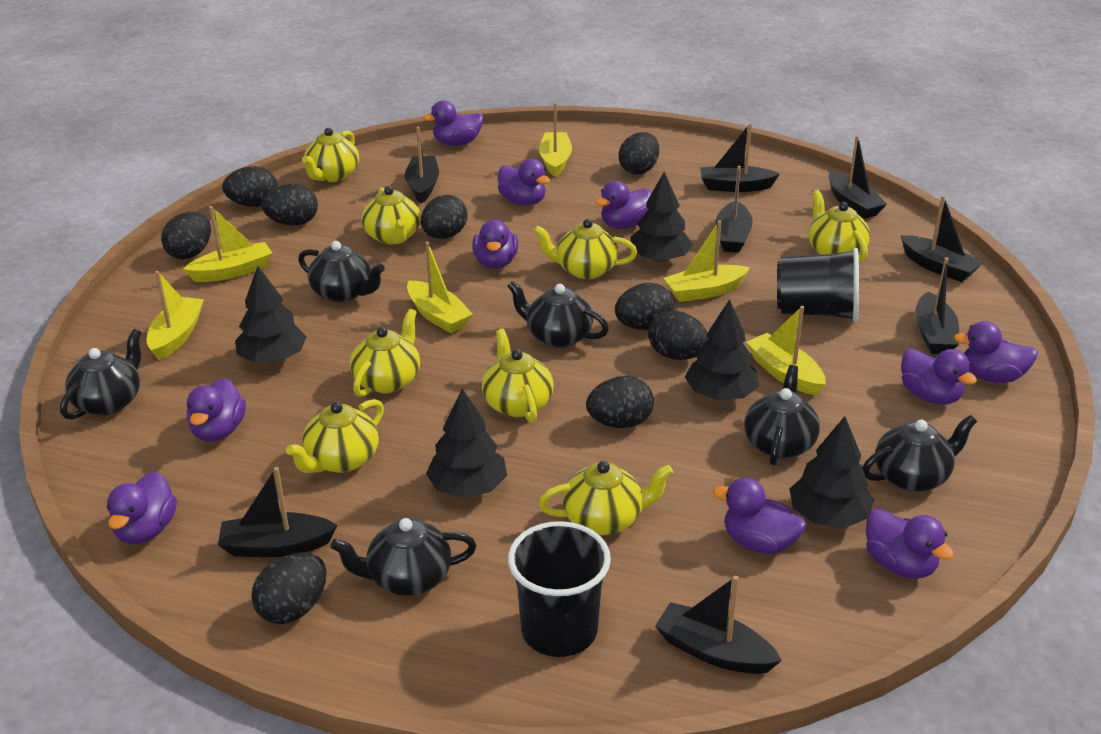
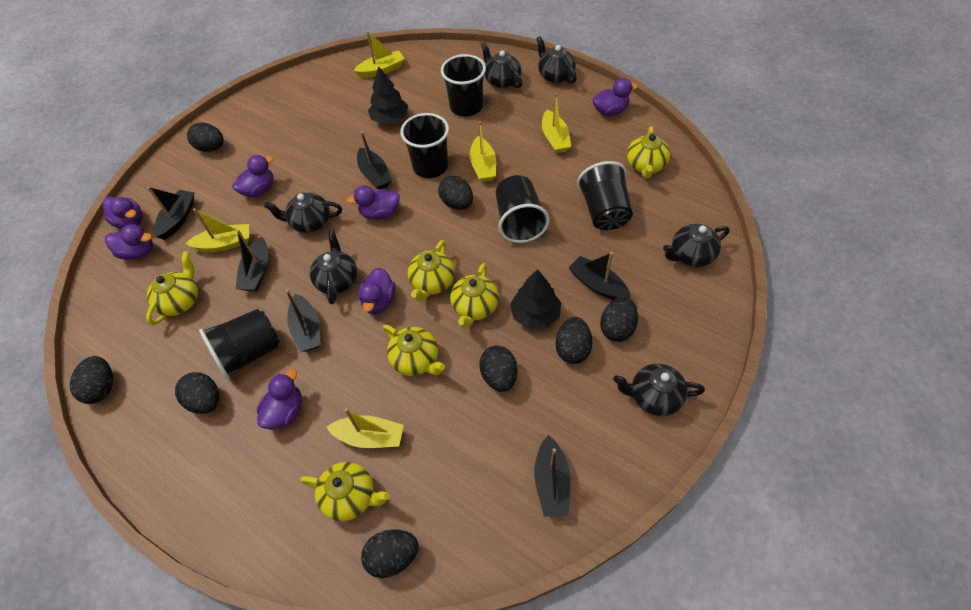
black boat: 8 -> 6
black cup: 2 -> 5
black egg: 9 -> 8
black tree: 5 -> 2
purple duck: 10 -> 7
yellow boat: 6 -> 5
yellow teapot: 8 -> 6

